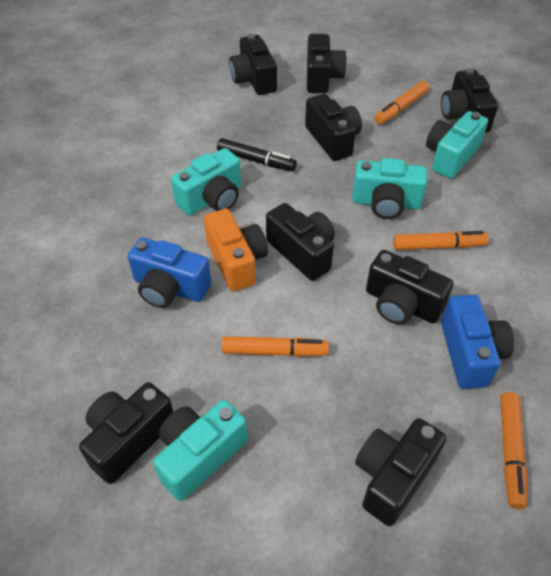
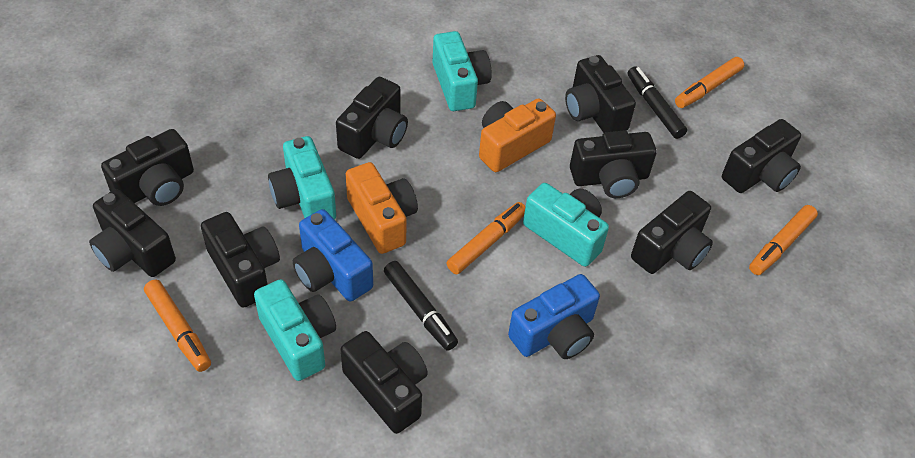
black camera: 8 -> 9
black marker: 1 -> 2
orange camera: 1 -> 2

